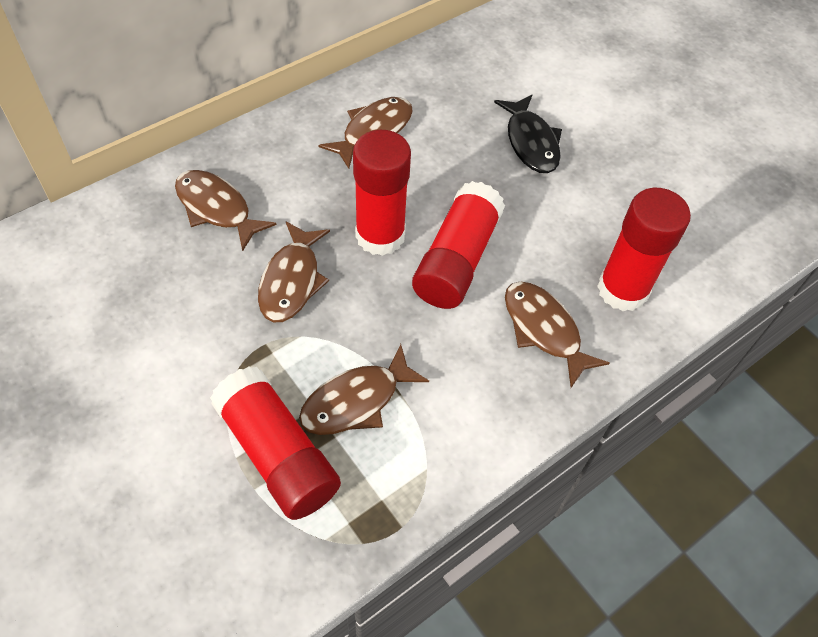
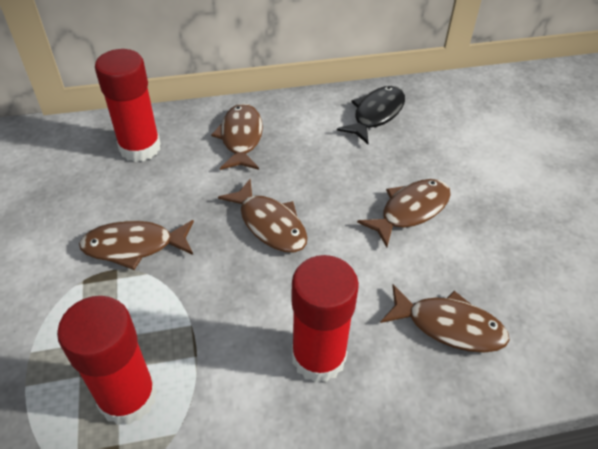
red glue stick: 4 -> 3

